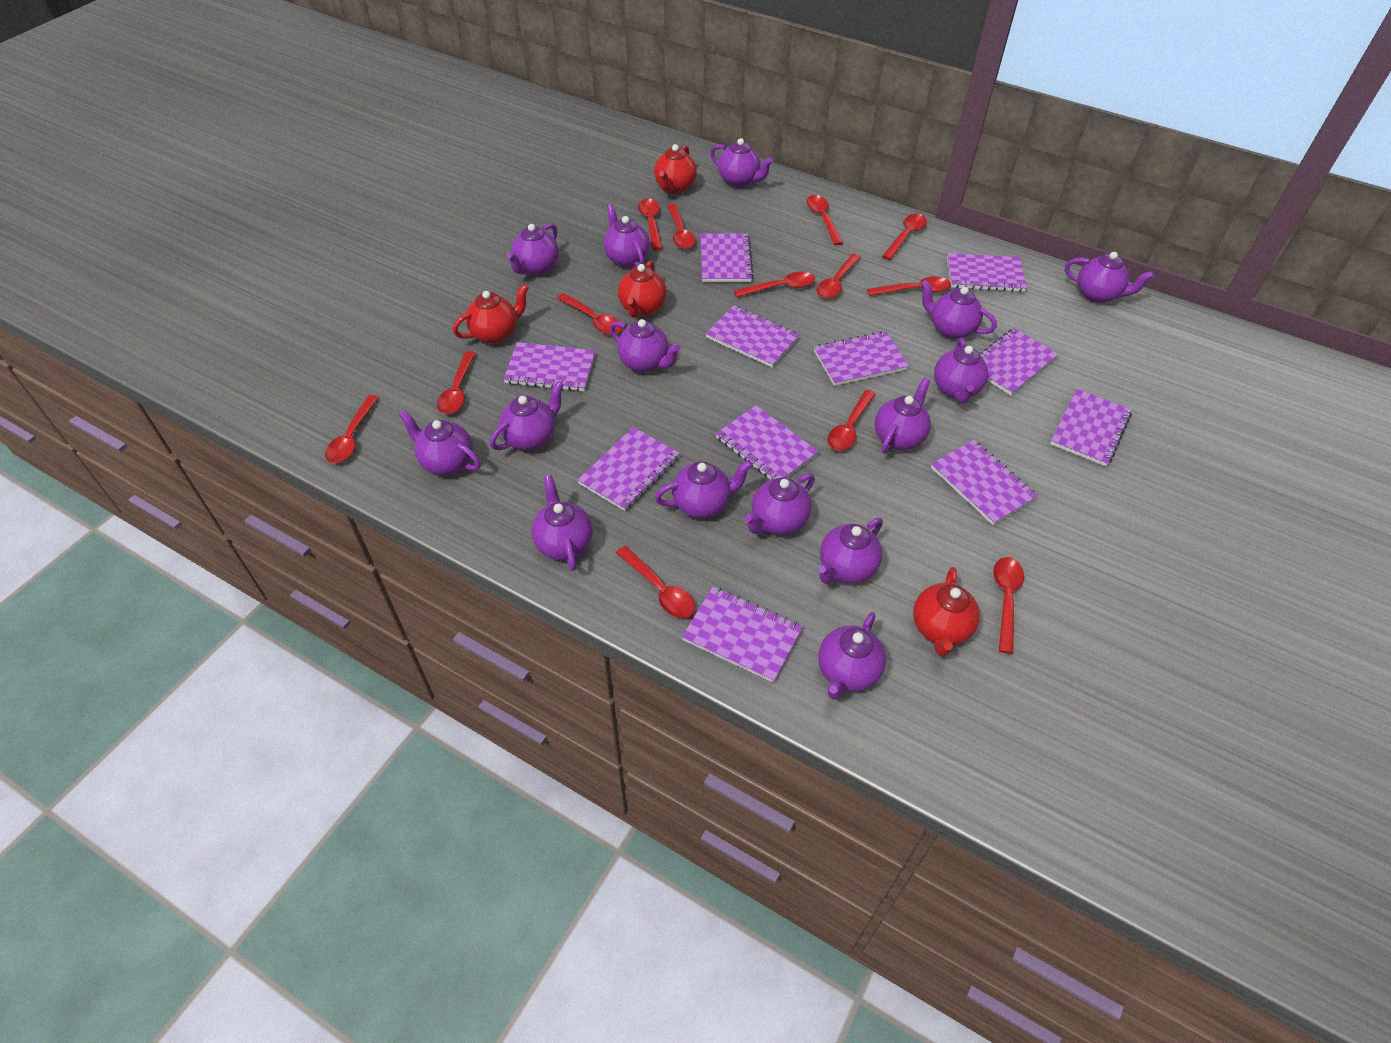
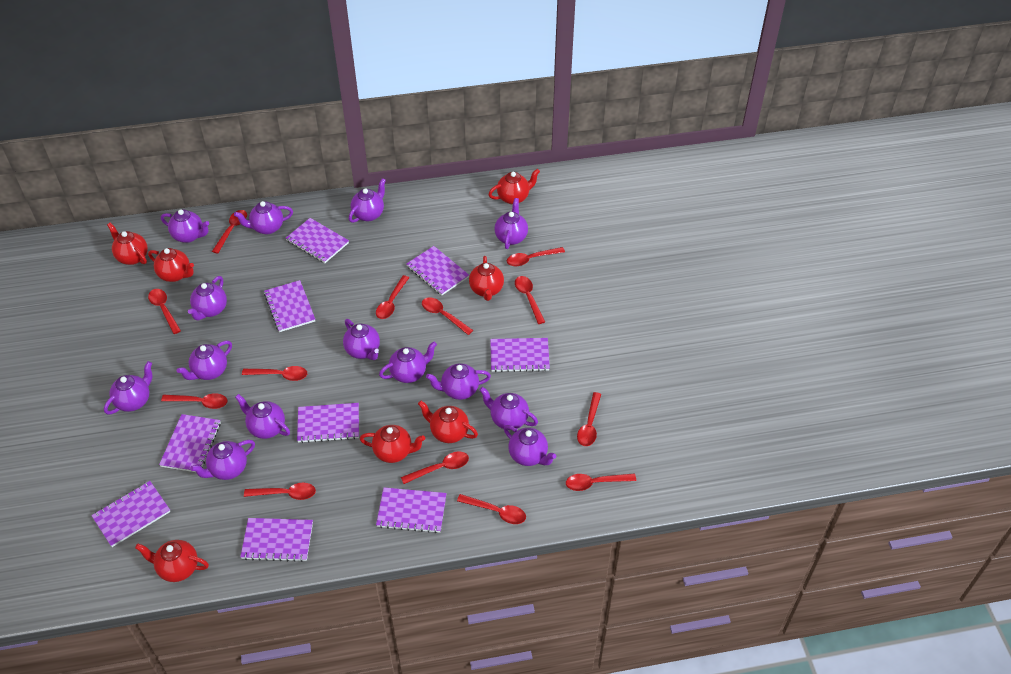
purple notebook: 11 -> 9
purple teapot: 15 -> 14
red teapot: 4 -> 7

